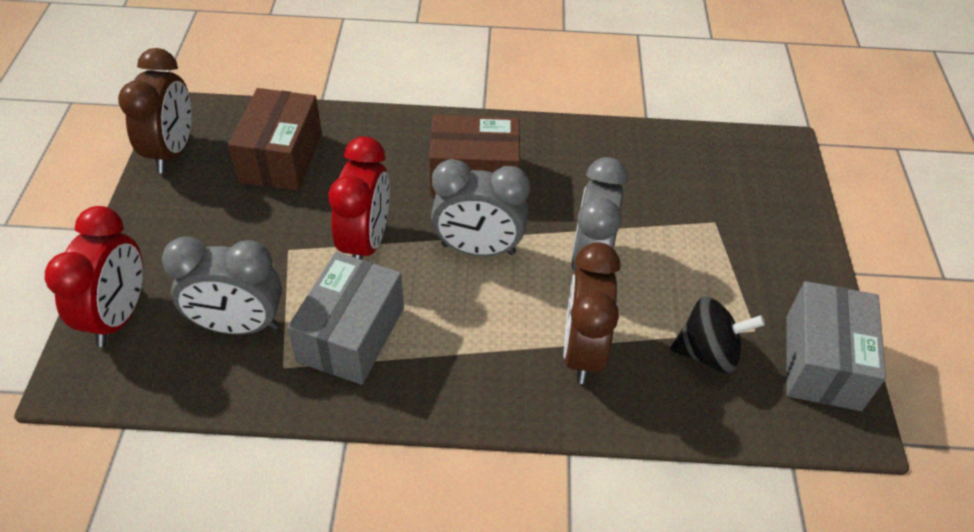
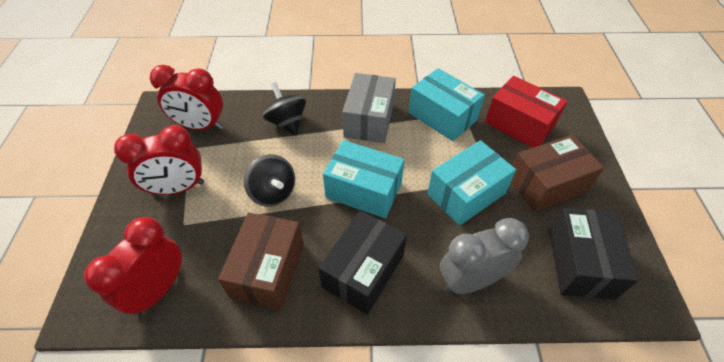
black box: 0 -> 2
black spinning top: 1 -> 2
brown clock: 2 -> 0
grey box: 2 -> 1
grey clock: 3 -> 1
red box: 0 -> 1
red clock: 2 -> 3
turquoise box: 0 -> 3

